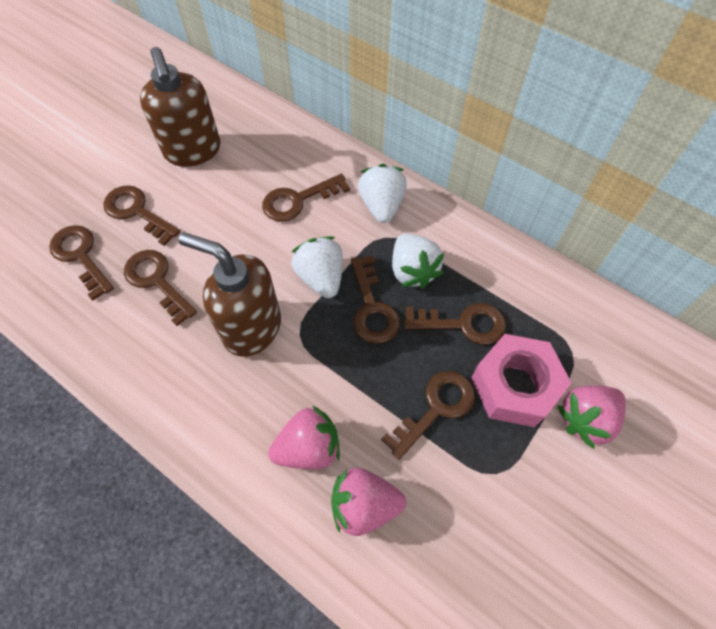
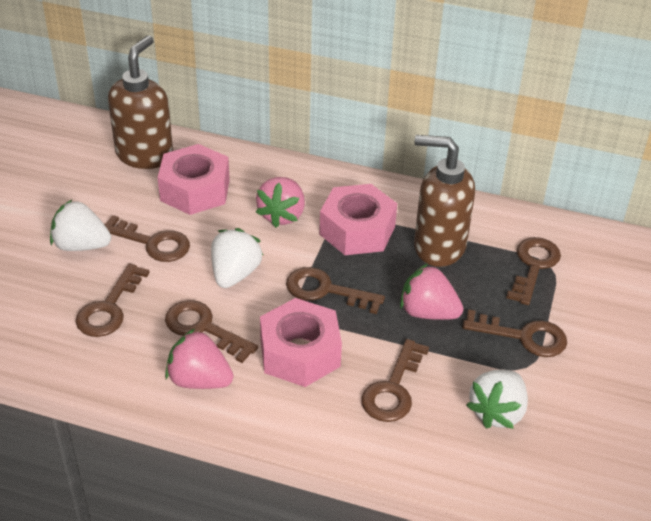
pink nut: 1 -> 3

